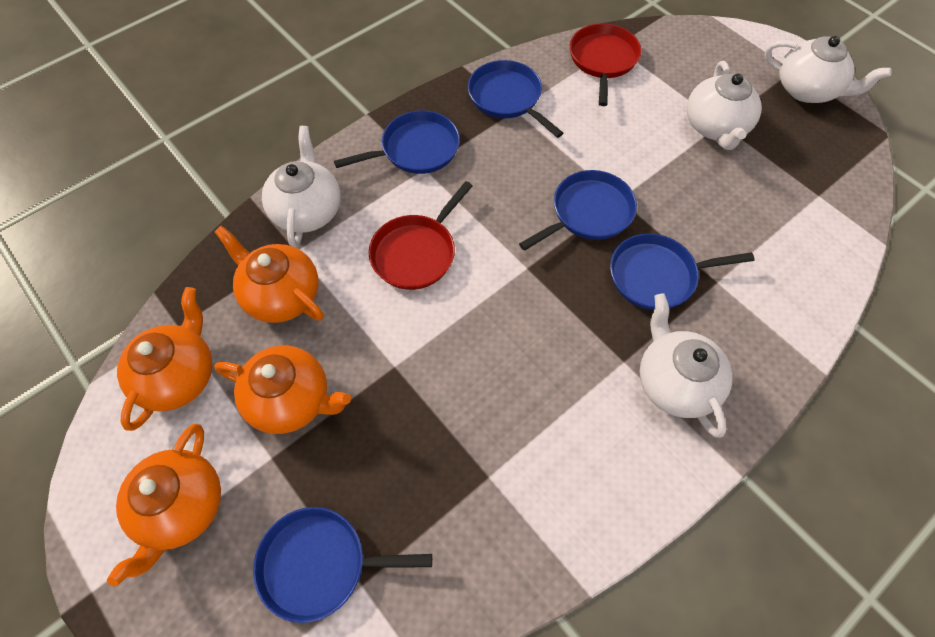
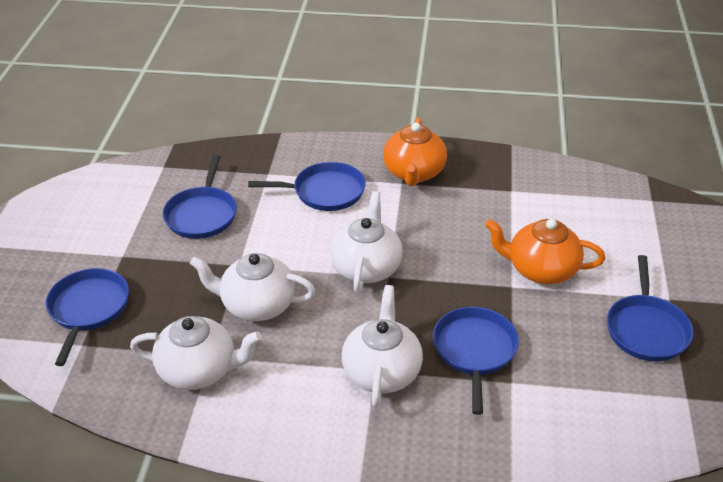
orange teapot: 4 -> 2
red pan: 2 -> 0

